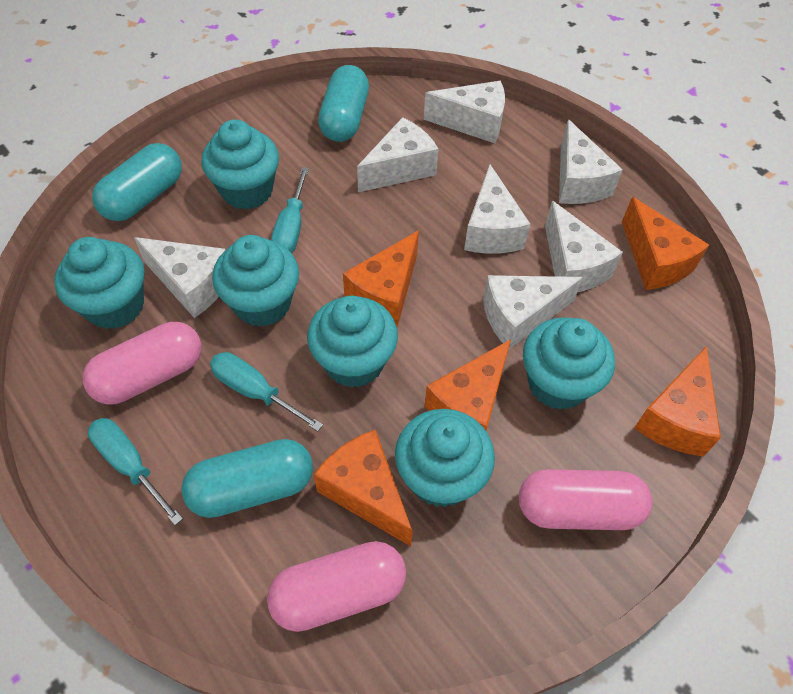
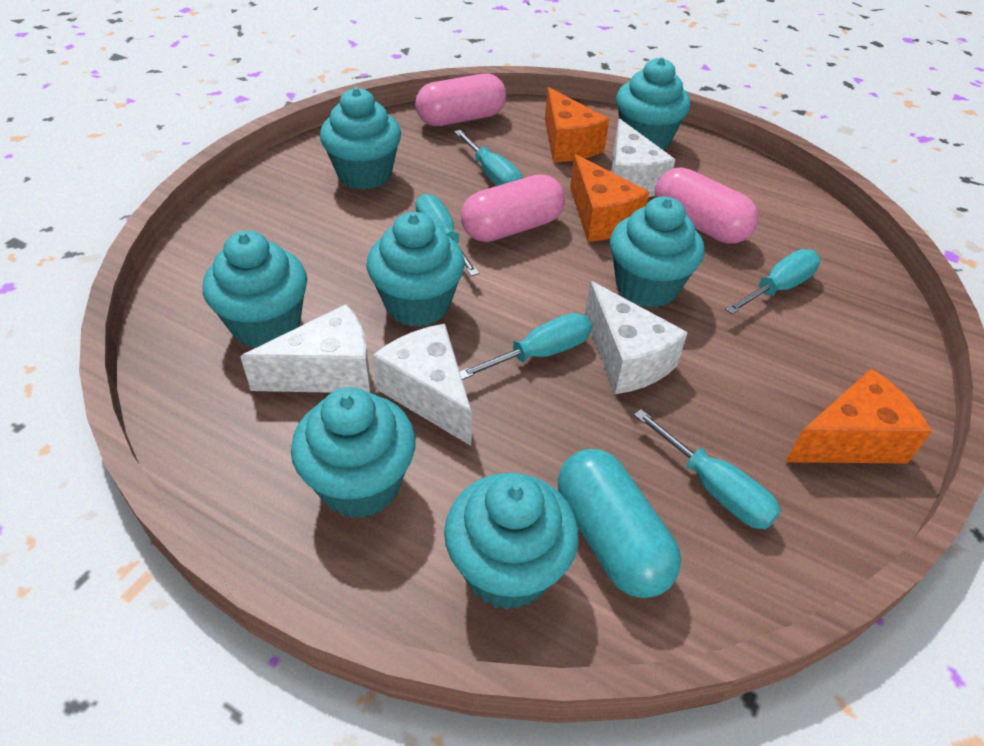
orange cheese: 5 -> 3
turquoise capsule: 3 -> 1
turquoise cupcake: 6 -> 7
turquoise screwdriver: 3 -> 5
white cheese: 7 -> 4

